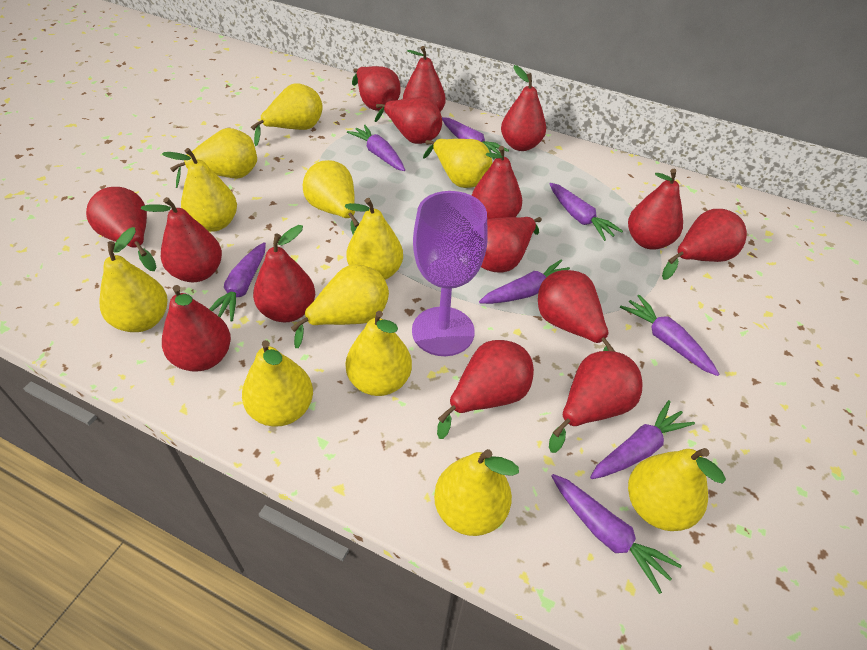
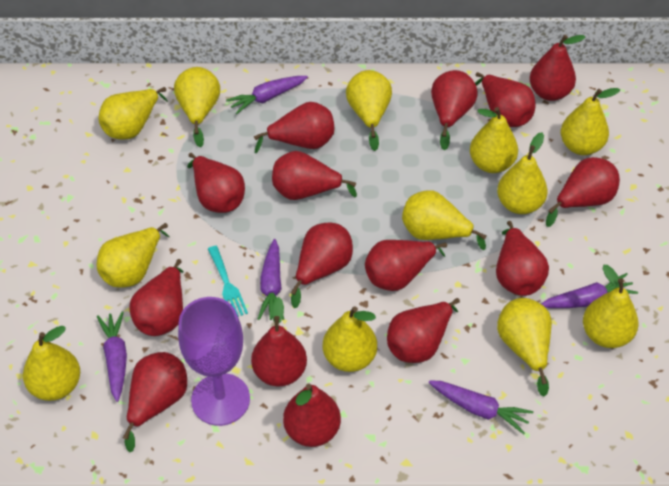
purple carrot: 8 -> 5
turquoise fork: 0 -> 1

